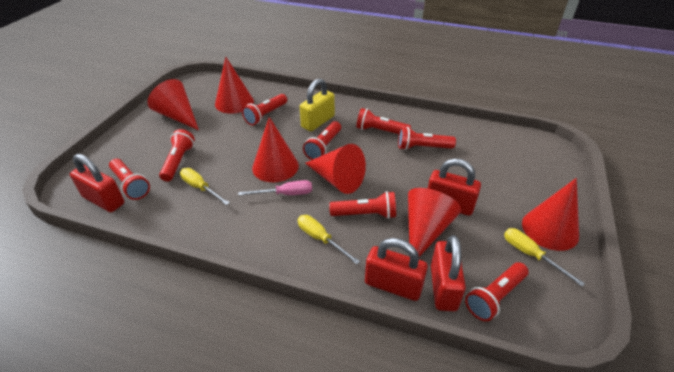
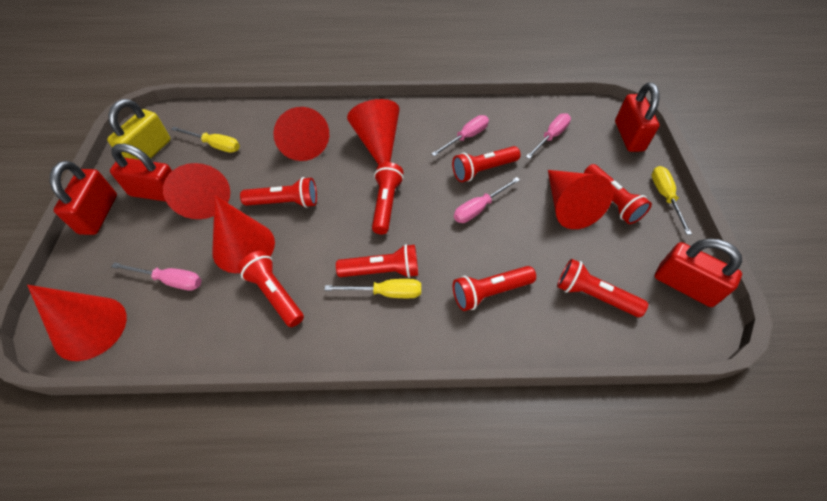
pink screwdriver: 1 -> 4

